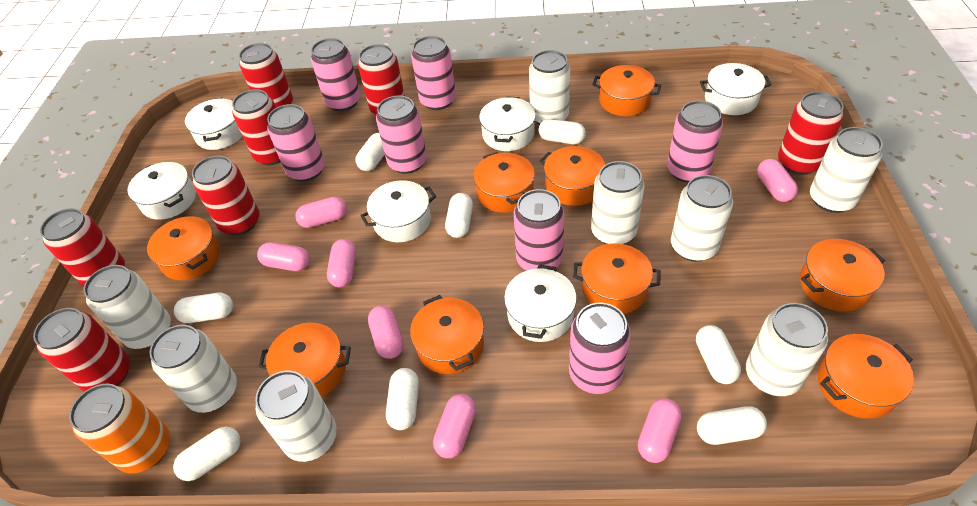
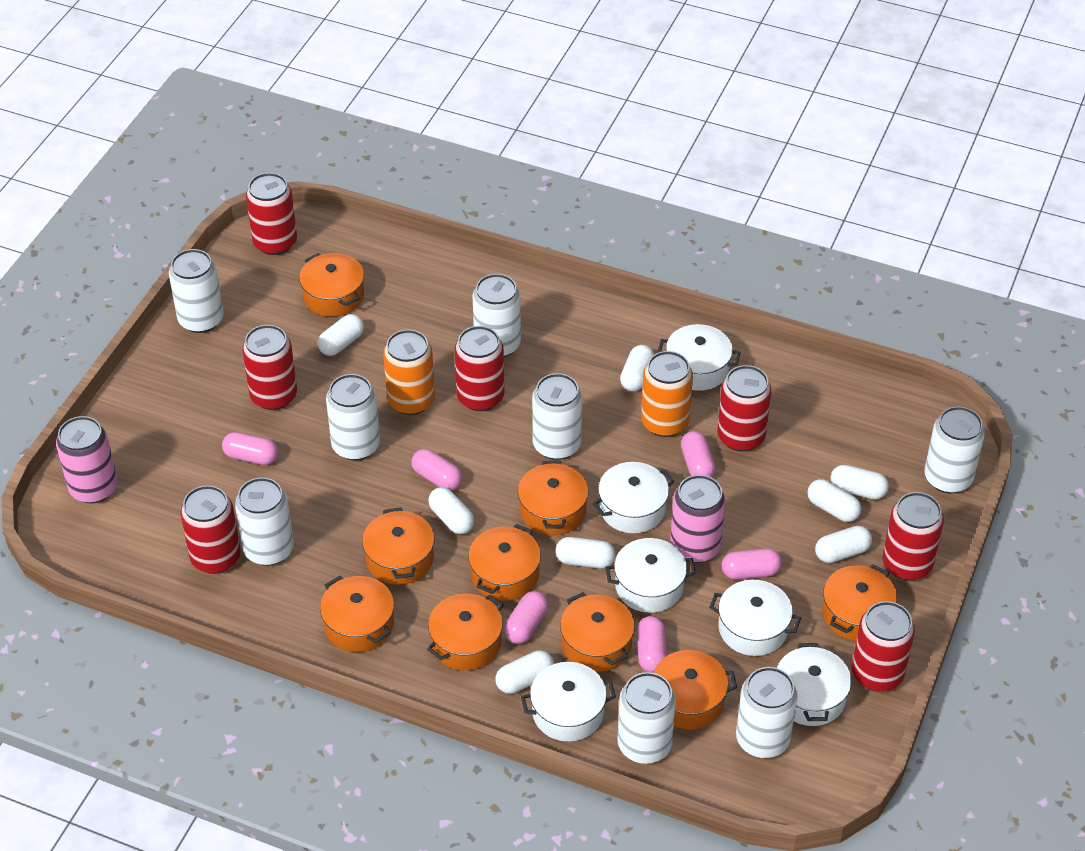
orange can: 1 -> 2
pink can: 7 -> 2
pink capsule: 7 -> 6

